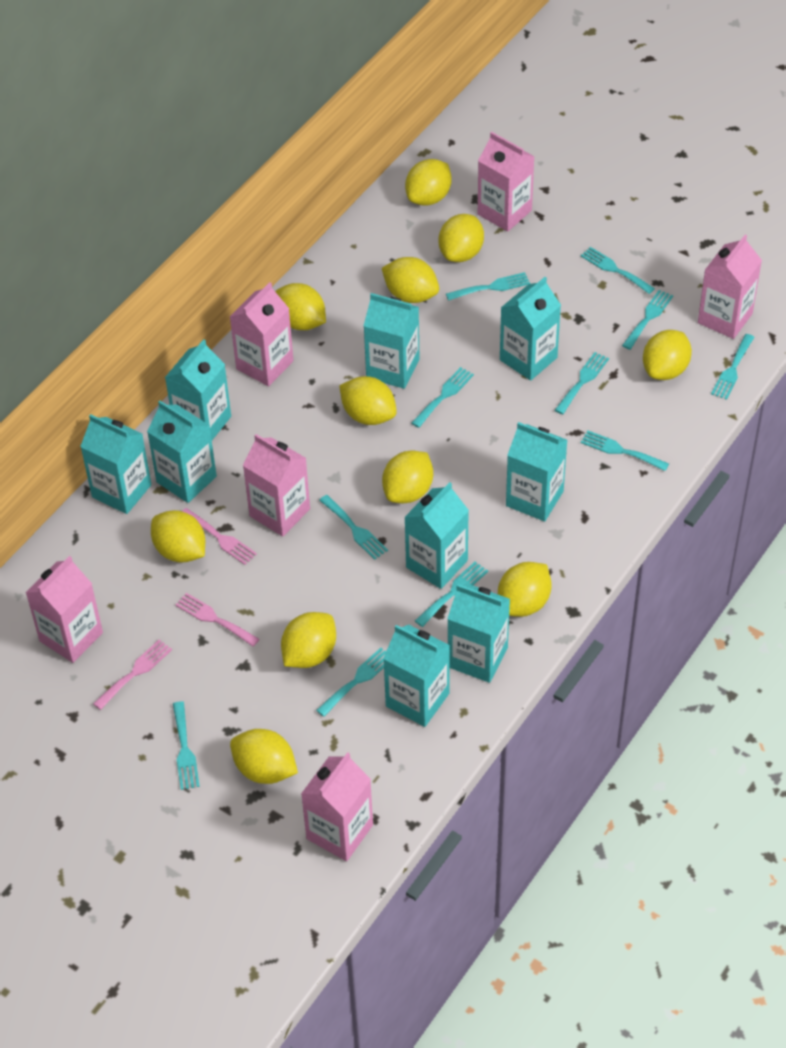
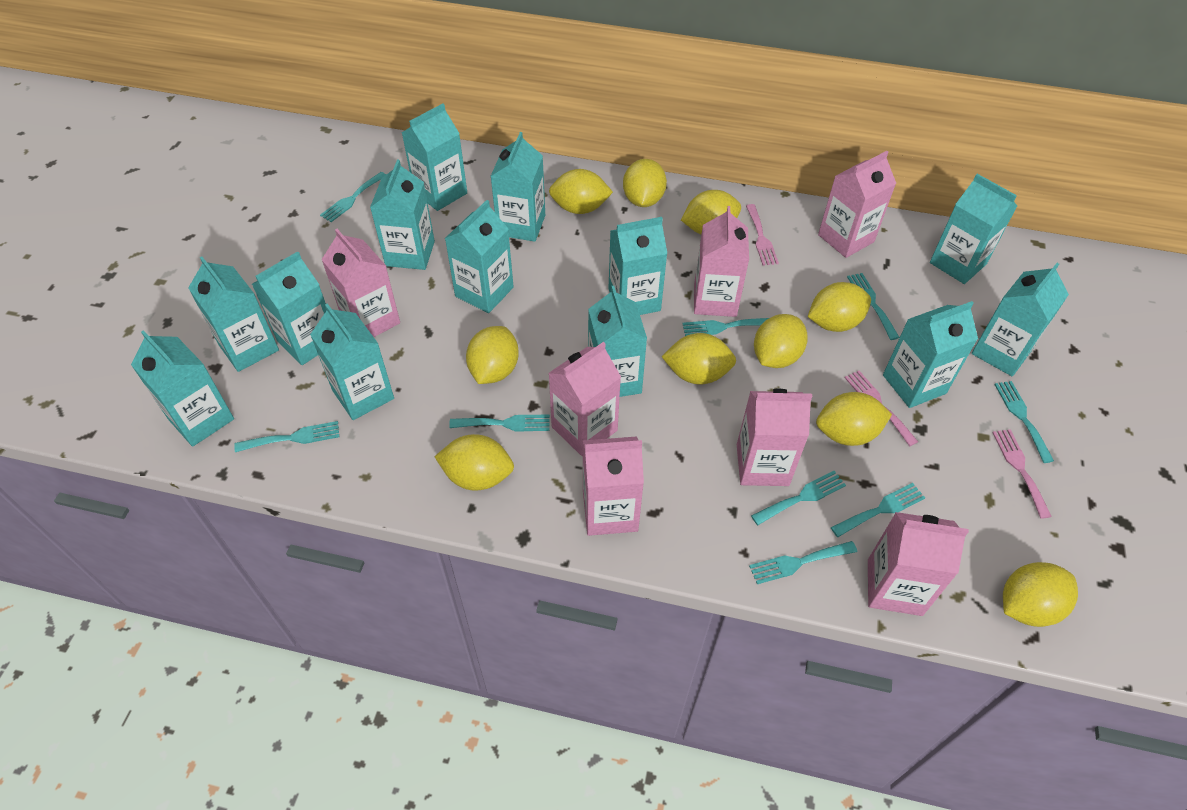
pink carton: 6 -> 7
turquoise carton: 9 -> 13
turquoise fork: 11 -> 9
yellow lemon: 11 -> 10

